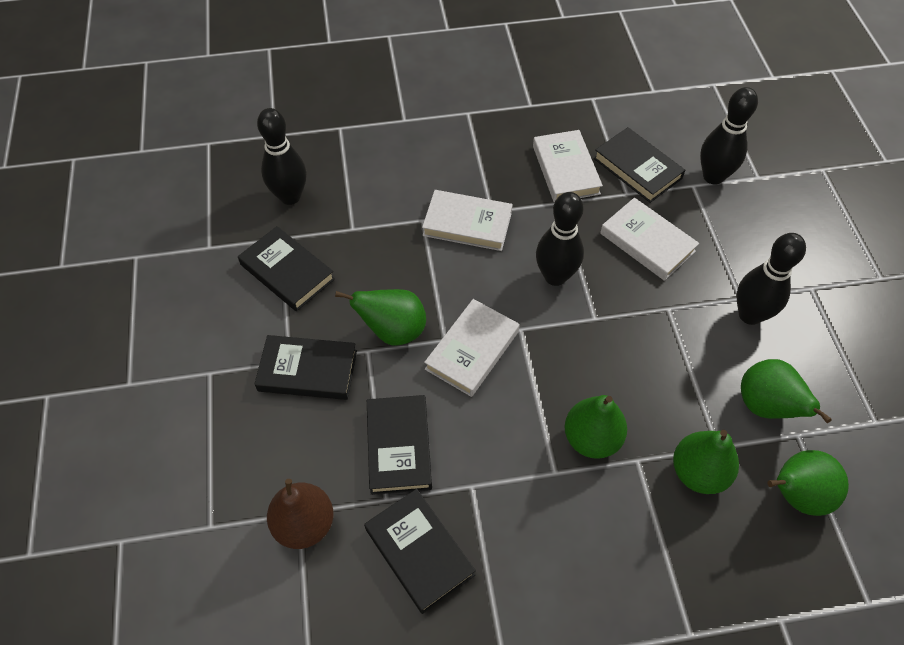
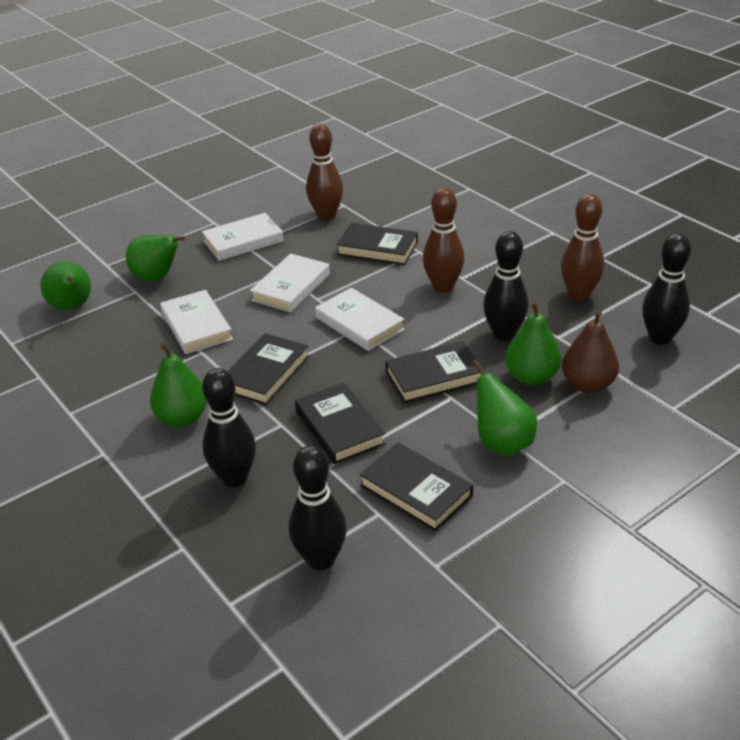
brown bowling pin: 0 -> 3

